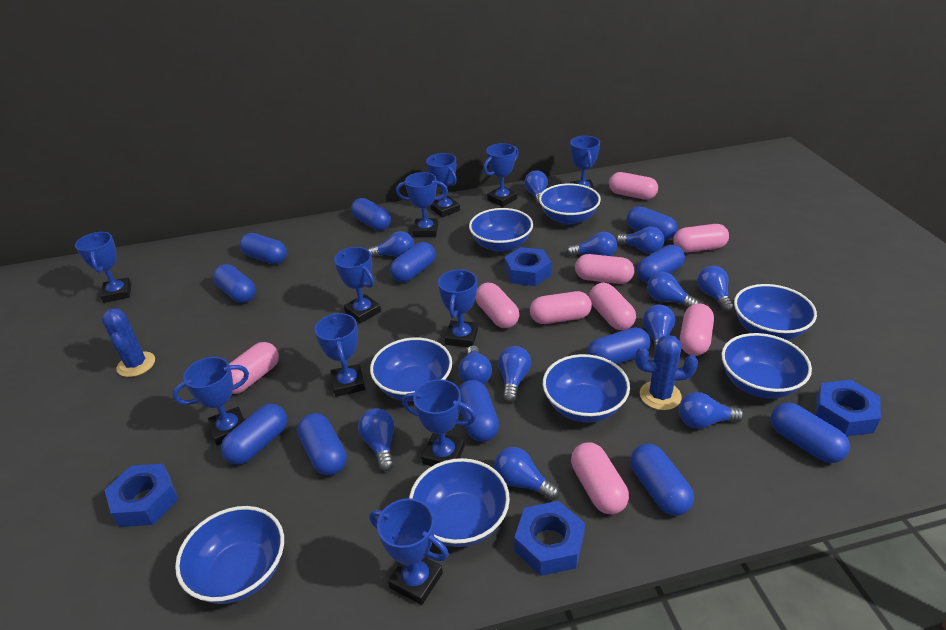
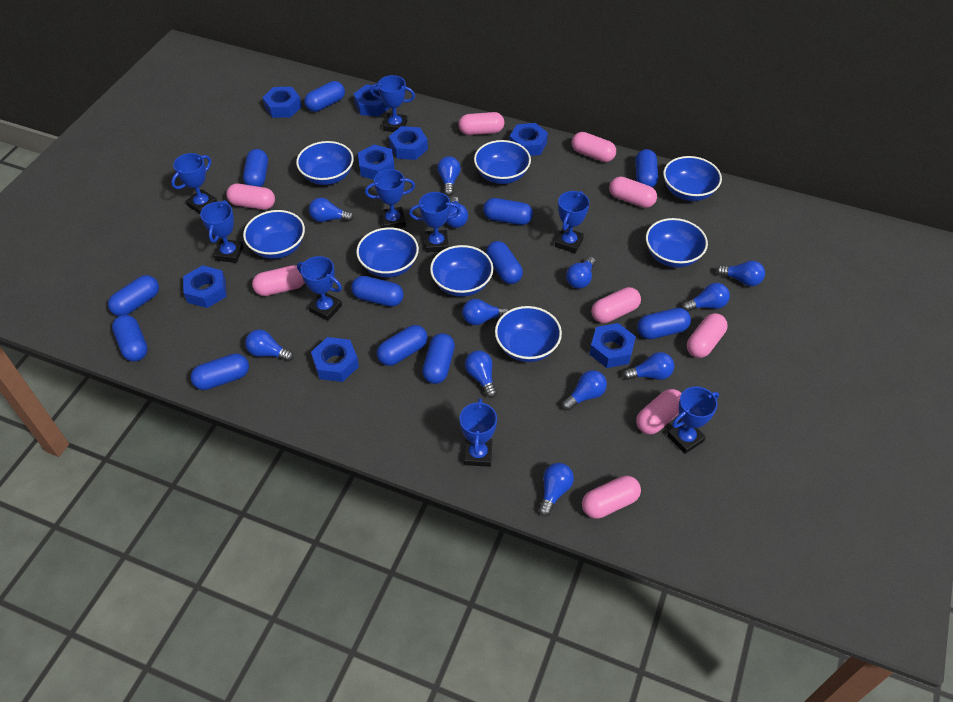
blue cactus: 2 -> 0
blue nut: 4 -> 8
blue trophy: 11 -> 9

